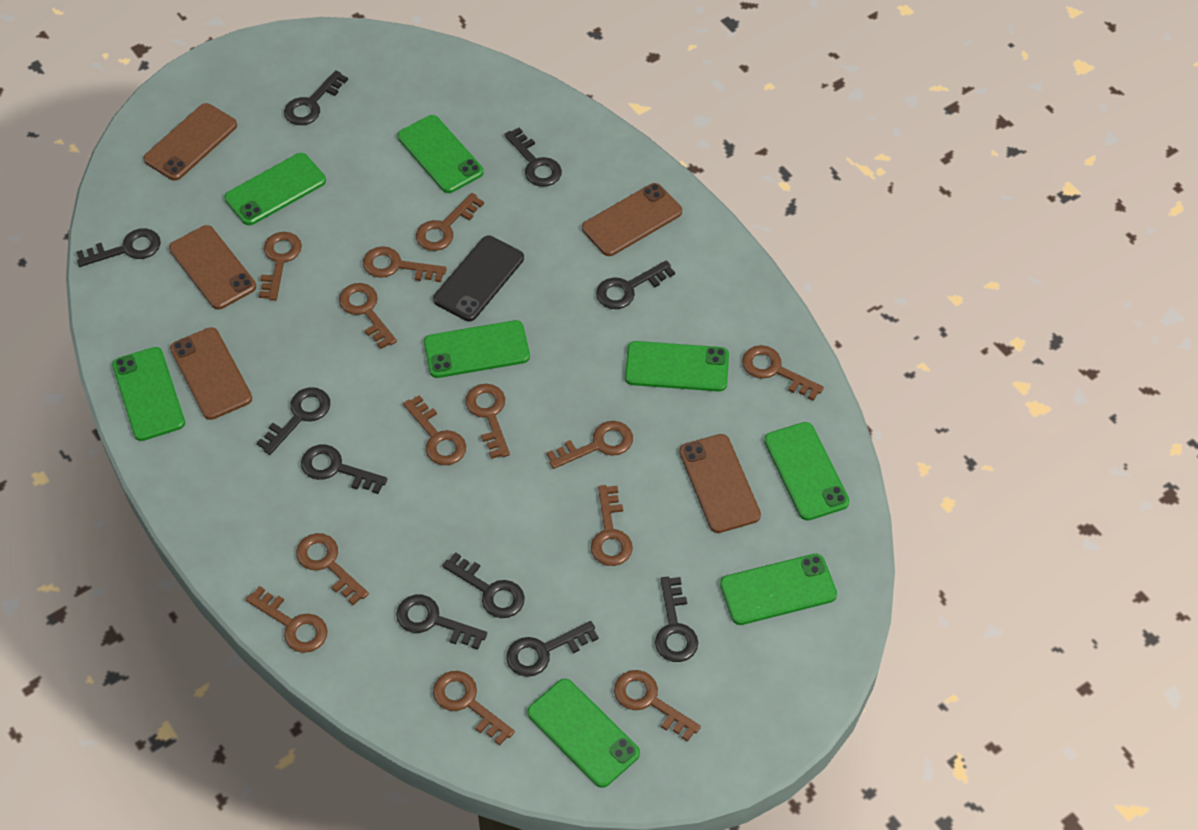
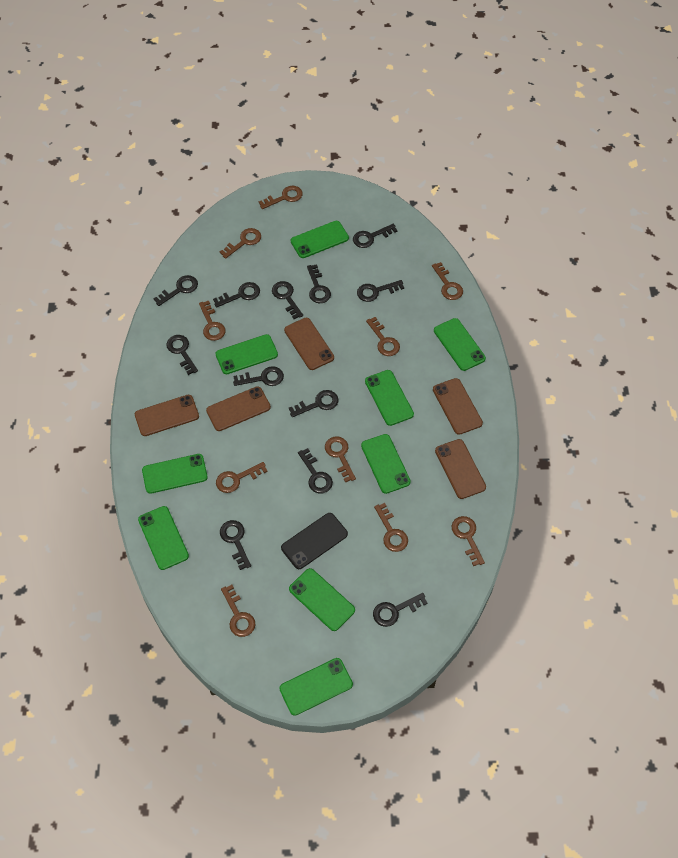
black key: 10 -> 12
brown key: 13 -> 10
green phone: 8 -> 9

